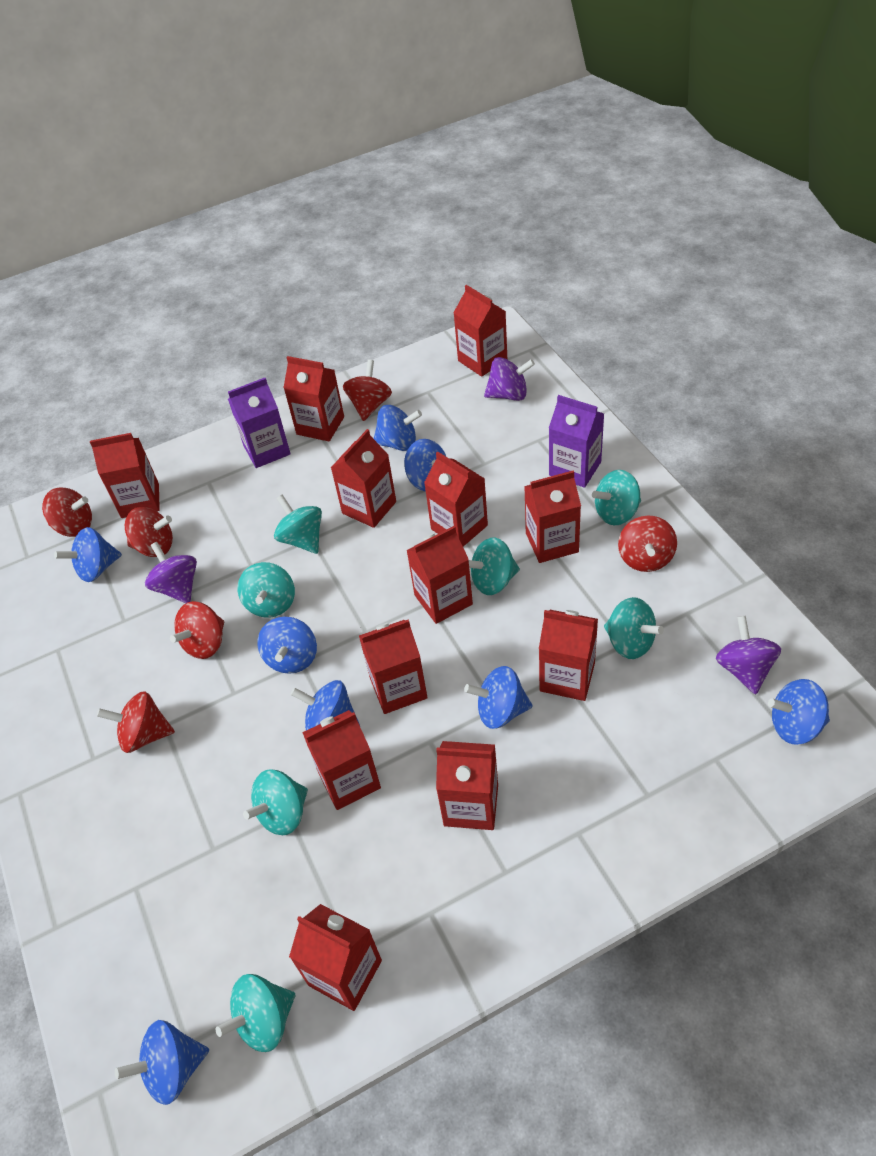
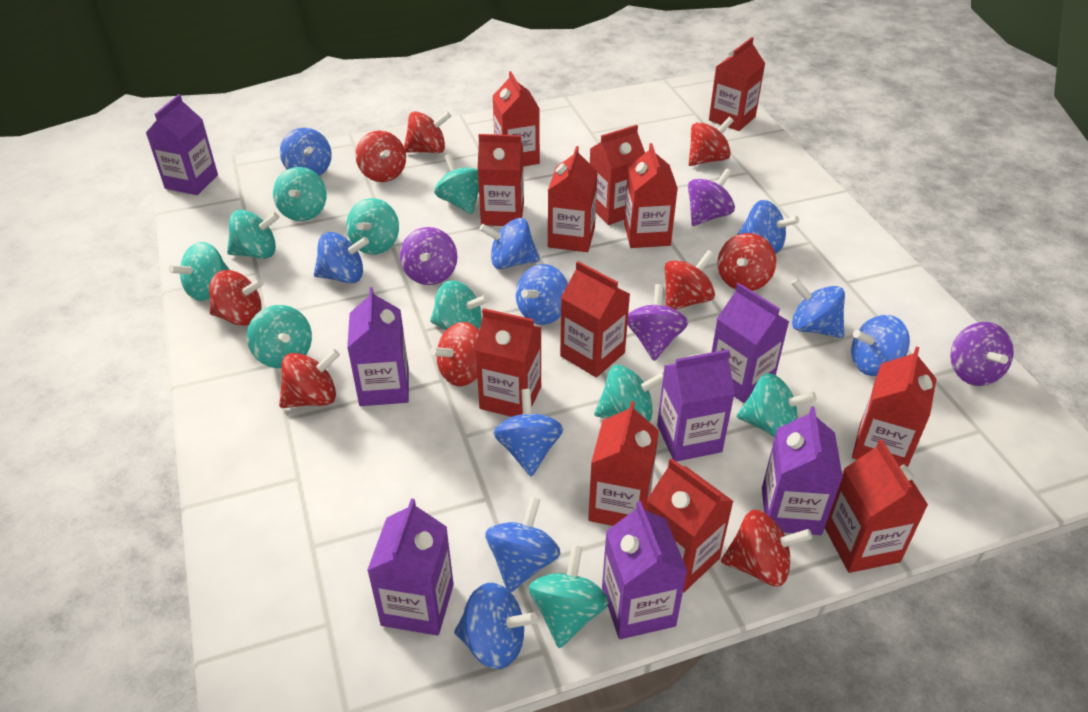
blue spinning top: 8 -> 10
purple carton: 2 -> 7
purple spinning top: 3 -> 4
red spinning top: 6 -> 9
turquoise spinning top: 7 -> 10

